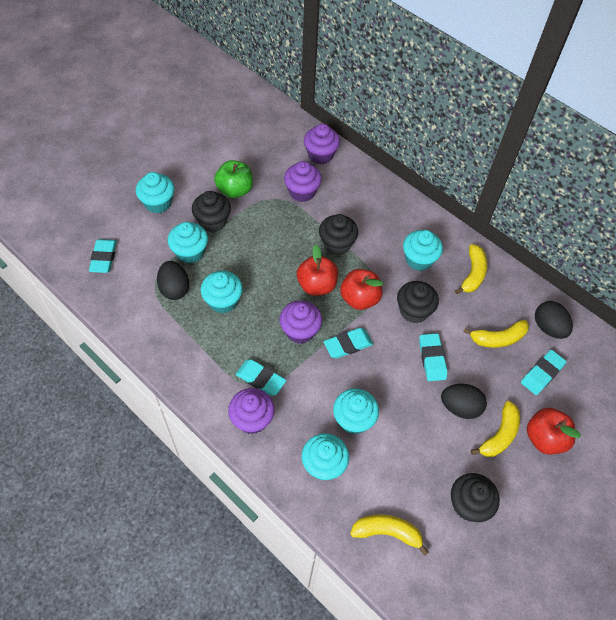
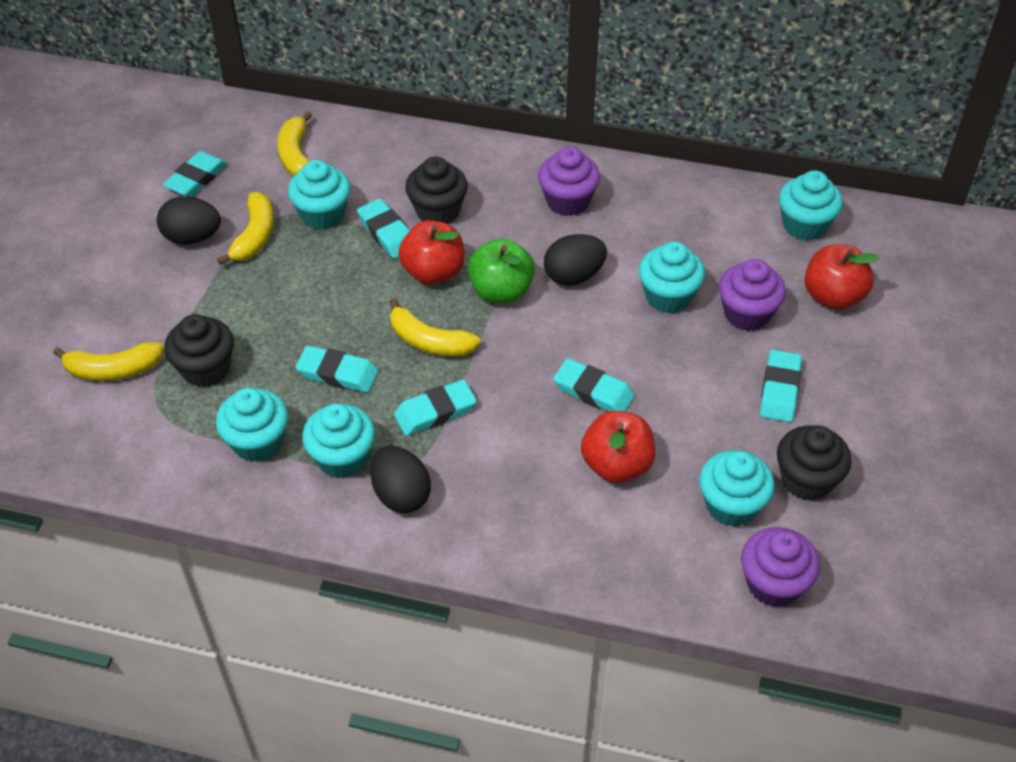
black cupcake: 4 -> 3
purple cupcake: 4 -> 3
turquoise eraser: 5 -> 6

